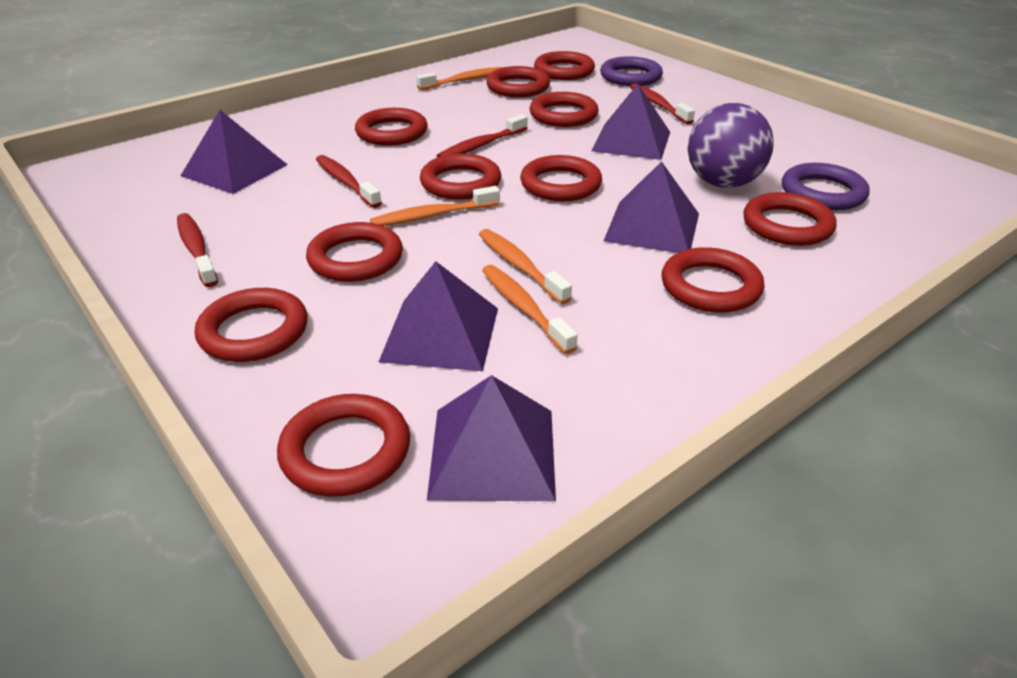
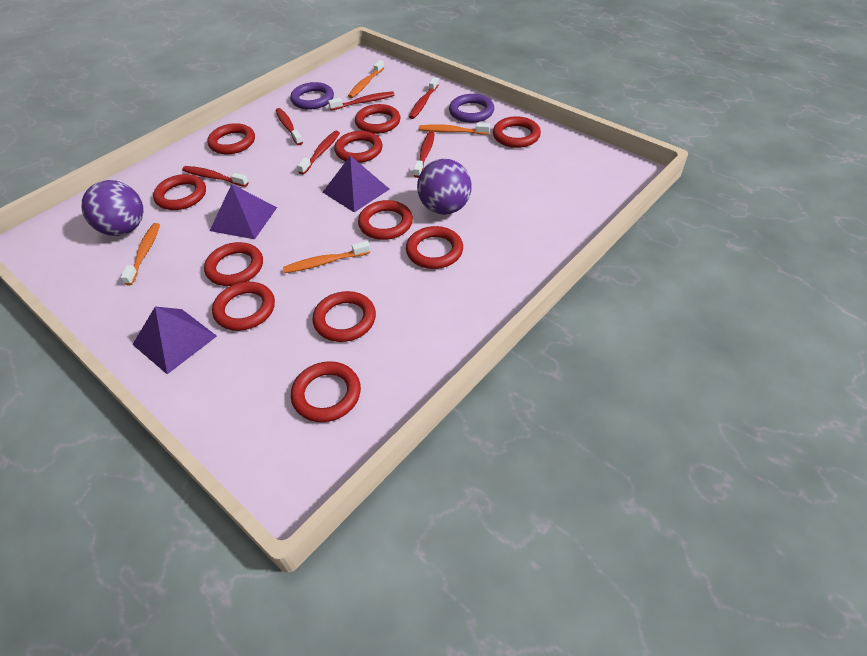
purple ball: 1 -> 2
purple pyramid: 5 -> 3
red toothbrush: 4 -> 6

